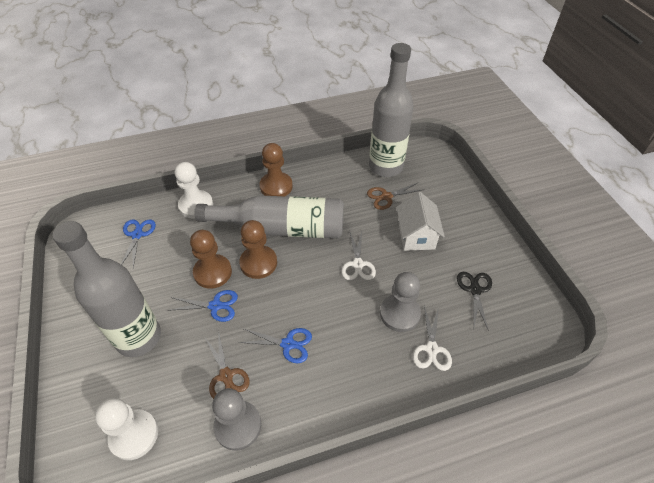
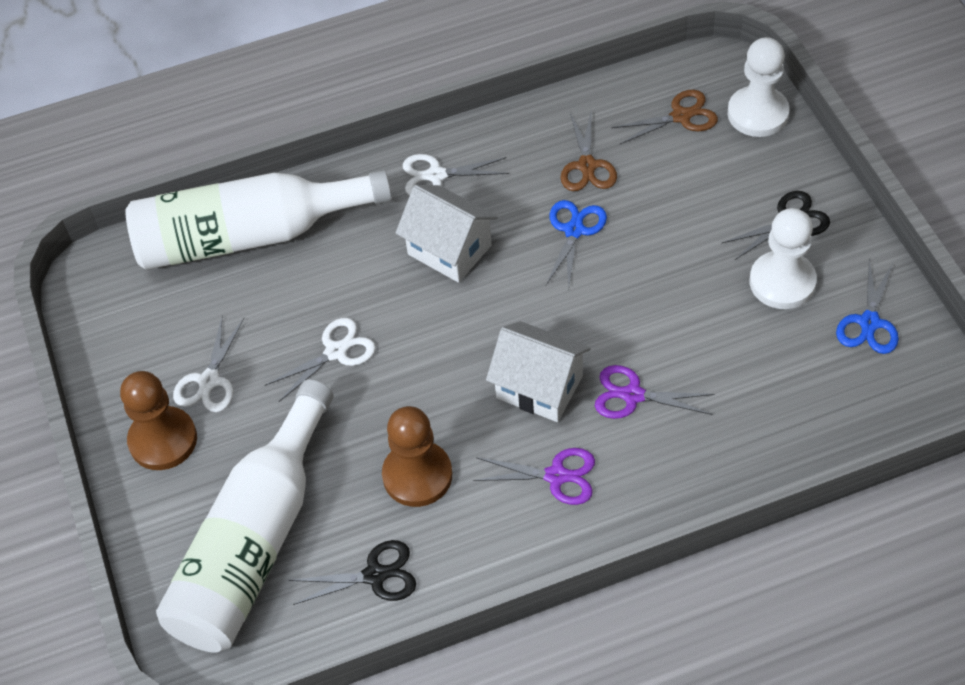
black scissors: 1 -> 2
blue scissors: 3 -> 2
brown pawn: 3 -> 2
grey bottle: 3 -> 0
grey pawn: 2 -> 0
purple scissors: 0 -> 2
white bottle: 0 -> 2
white house: 1 -> 2
white scissors: 2 -> 3

